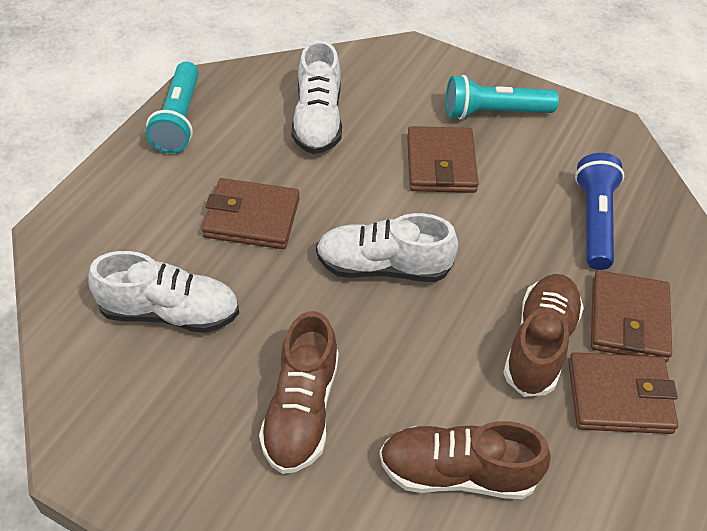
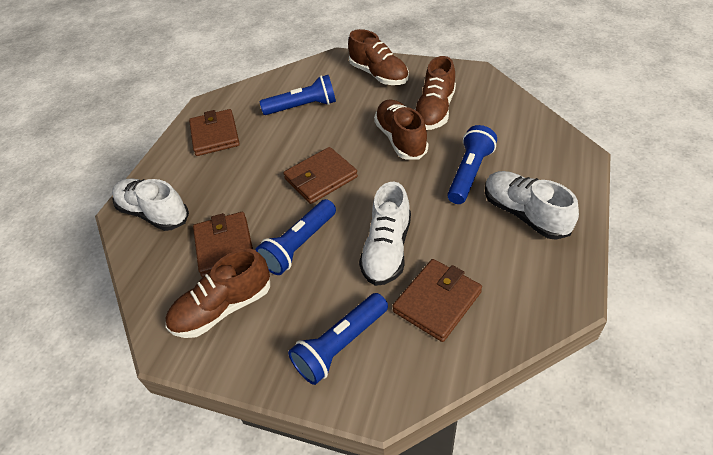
blue flashlight: 1 -> 4
brown shoe: 3 -> 4
turquoise flashlight: 2 -> 0

